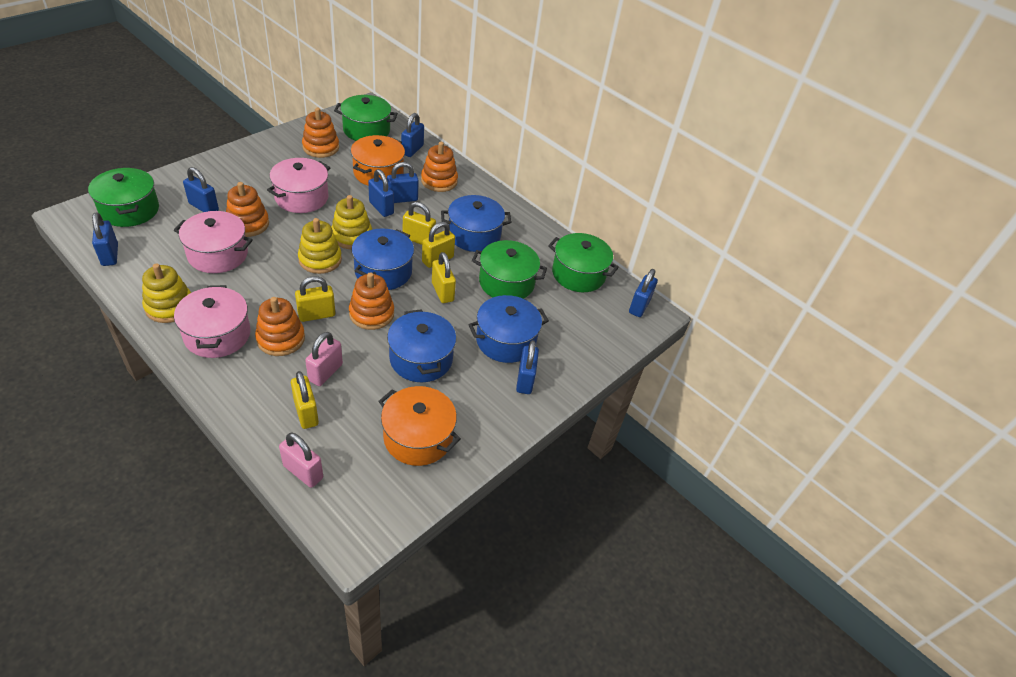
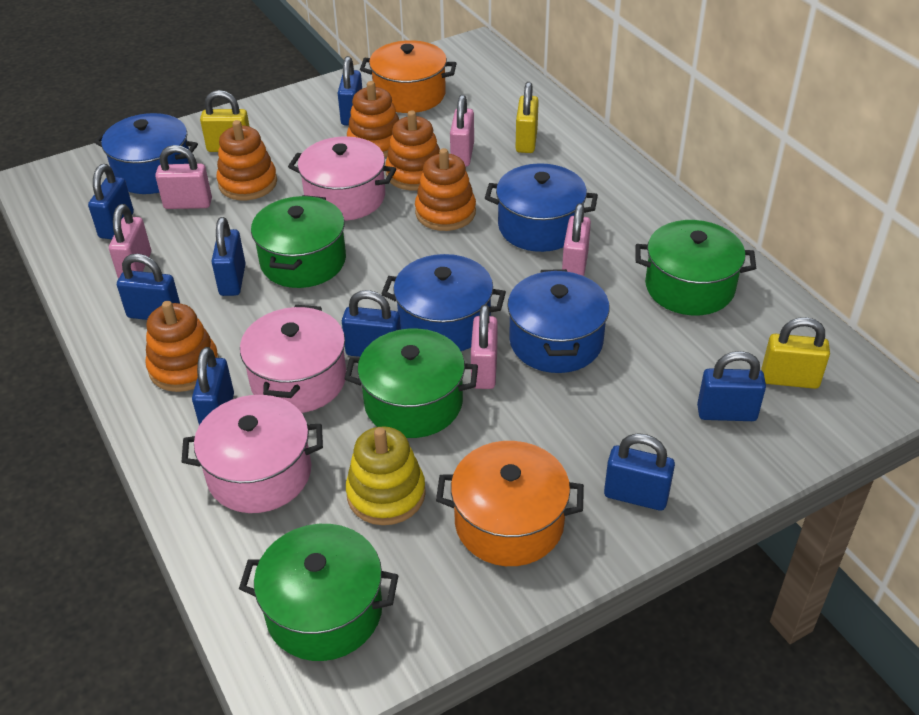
blue padlock: 7 -> 8
pink padlock: 2 -> 5
yellow padlock: 5 -> 3
yellow stacking toy: 3 -> 1

